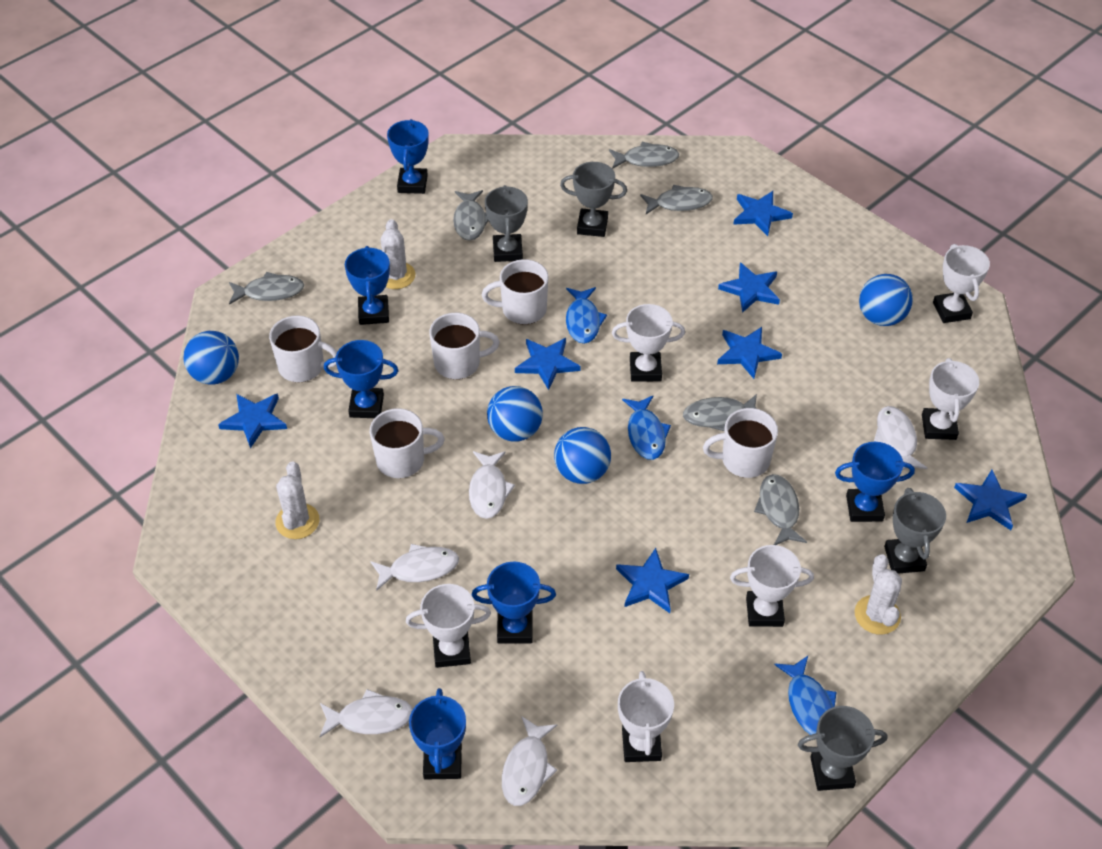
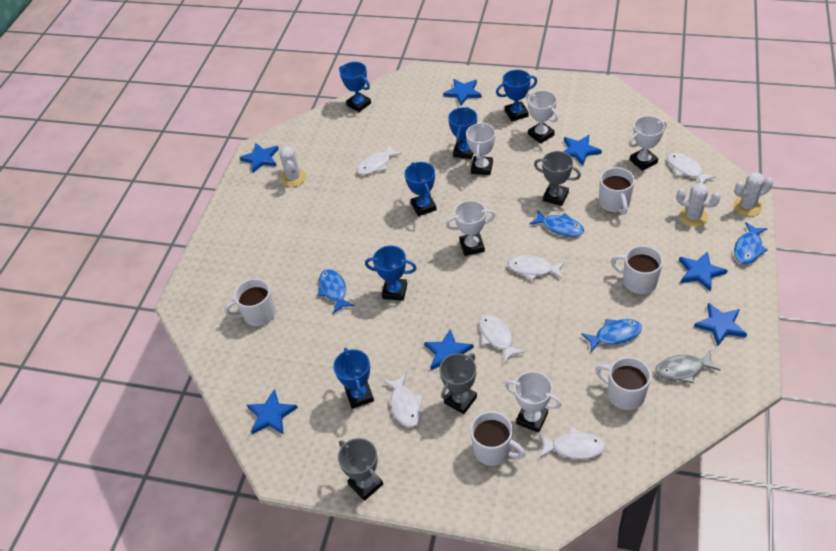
blue ball: 4 -> 0
blue fish: 3 -> 4
grey fish: 6 -> 1
grey trophy: 4 -> 3
white fish: 5 -> 6
white trophy: 6 -> 5

